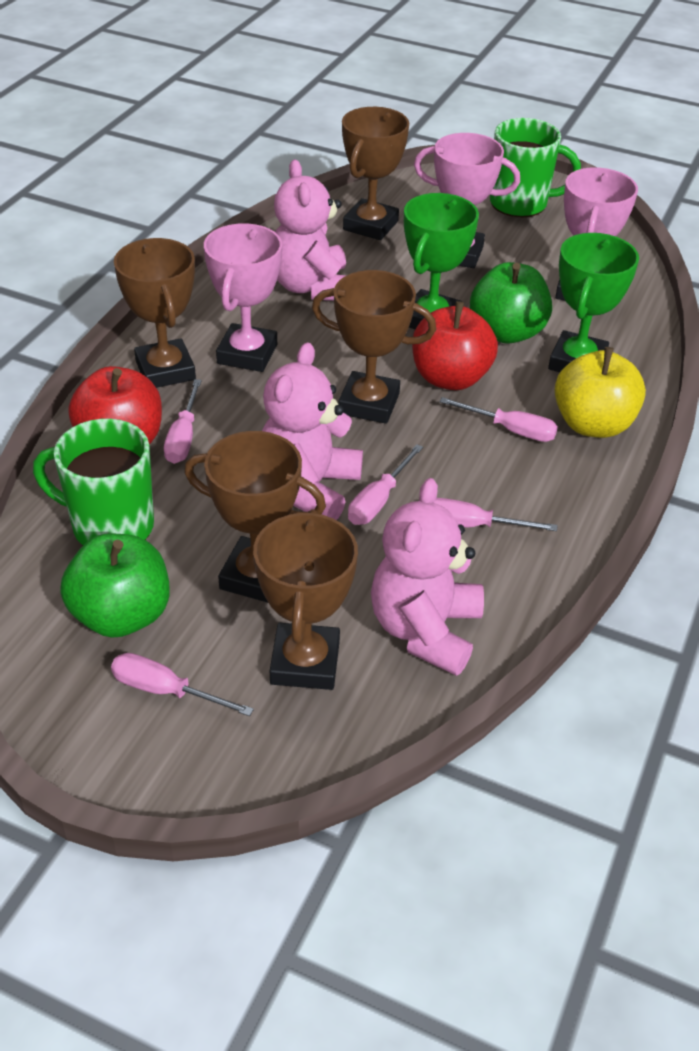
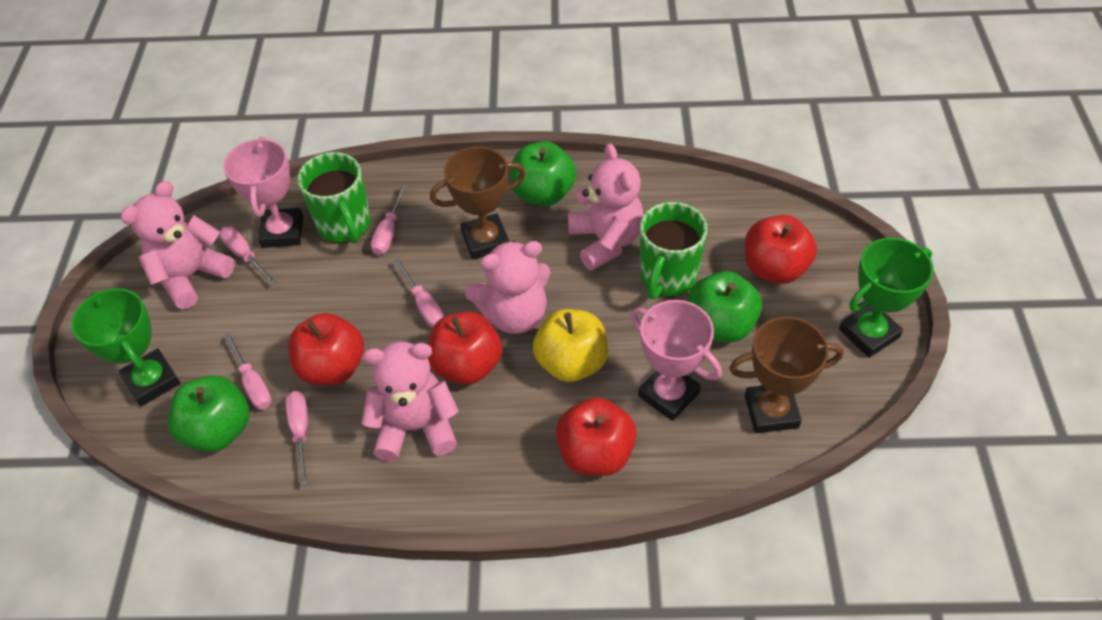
brown trophy: 5 -> 2
green apple: 2 -> 3
pink teddy bear: 3 -> 4
pink trophy: 3 -> 2
red apple: 2 -> 4

